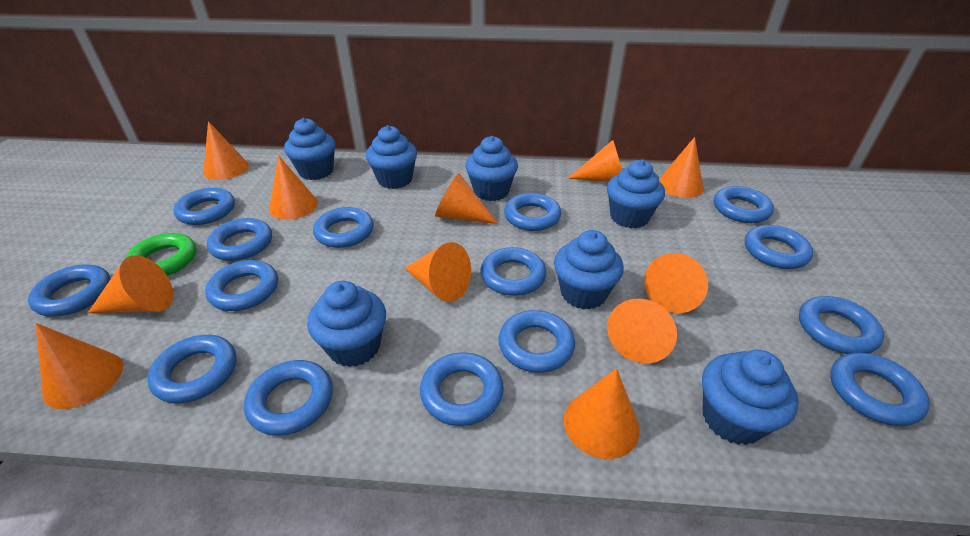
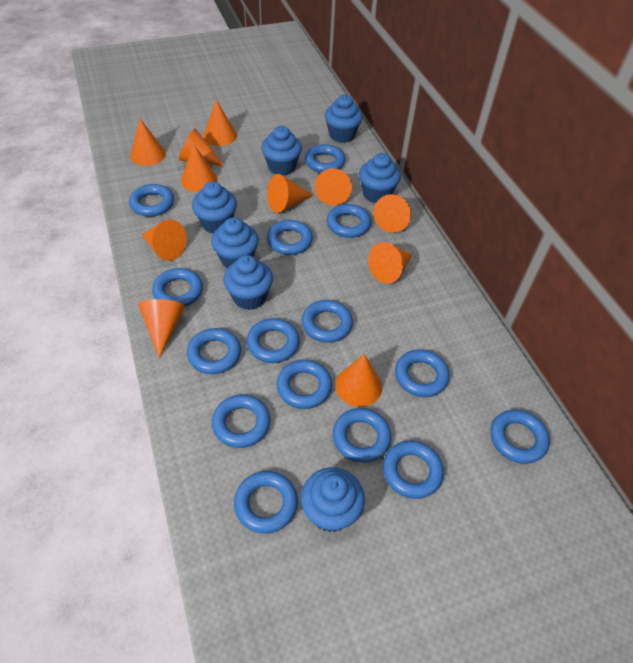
green ring: 1 -> 0

